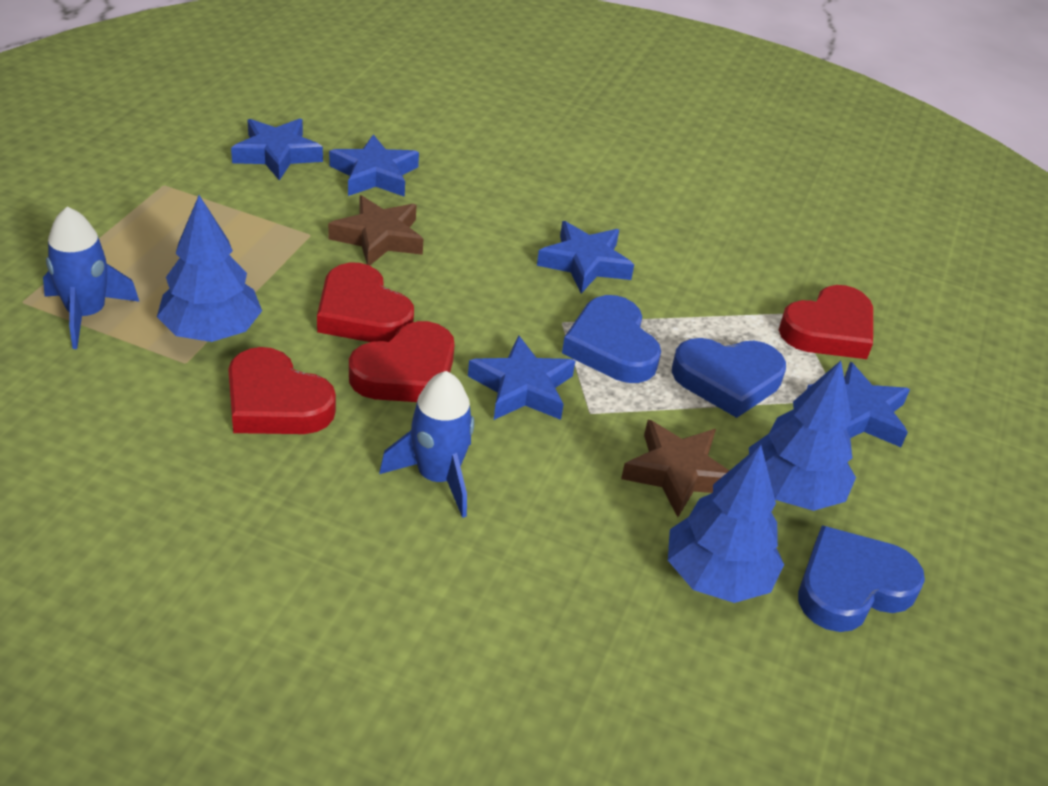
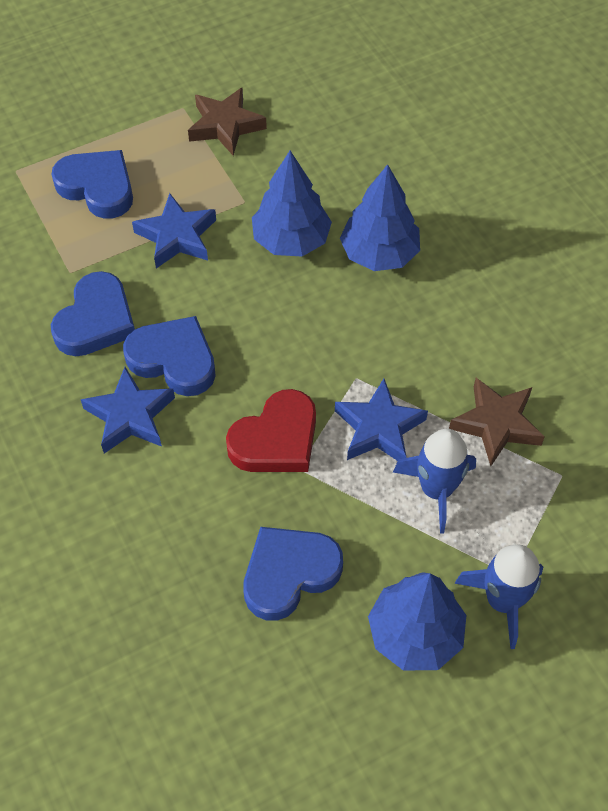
blue heart: 3 -> 4
blue star: 5 -> 3
red heart: 4 -> 1

